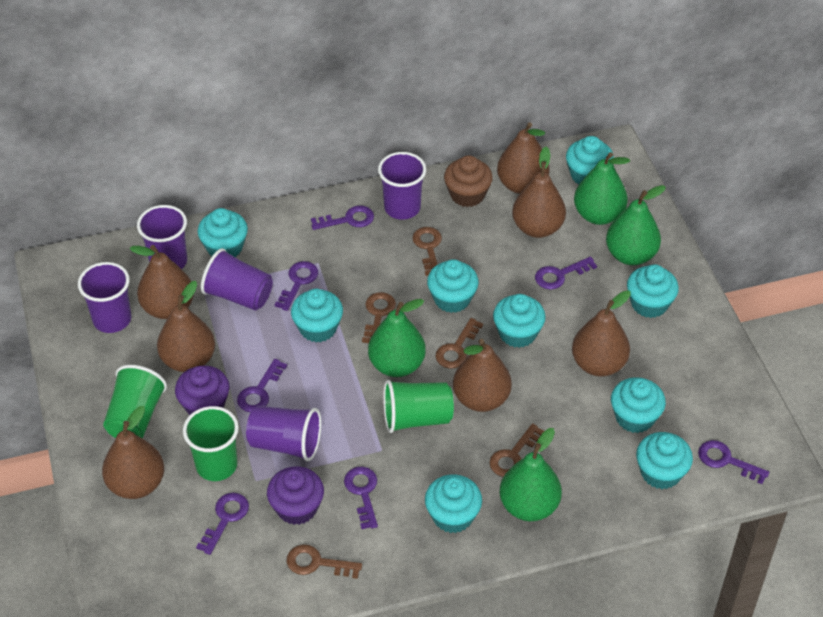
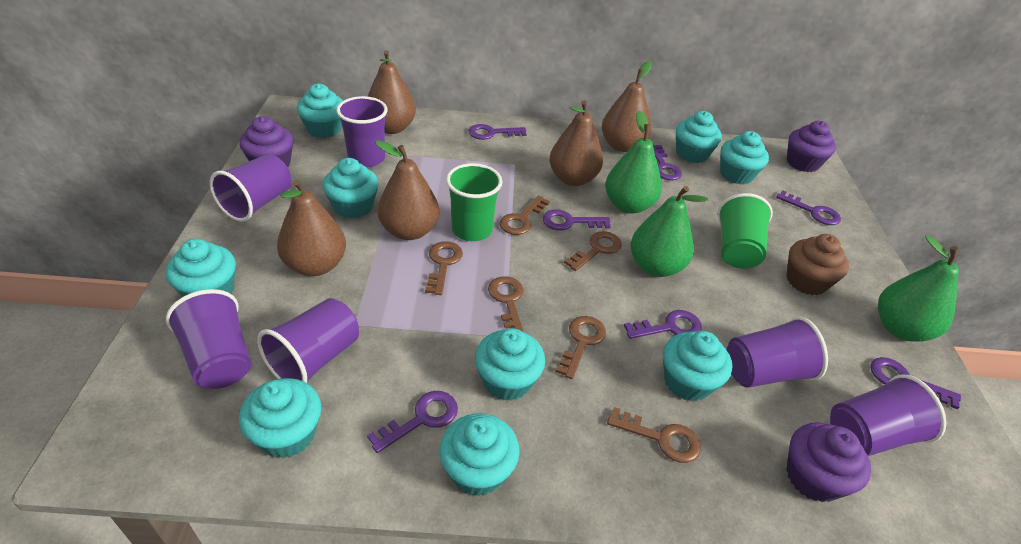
brown key: 5 -> 6
brown pear: 7 -> 5
green cup: 3 -> 2
green pear: 4 -> 3
purple cup: 5 -> 6
purple cupcake: 2 -> 3

